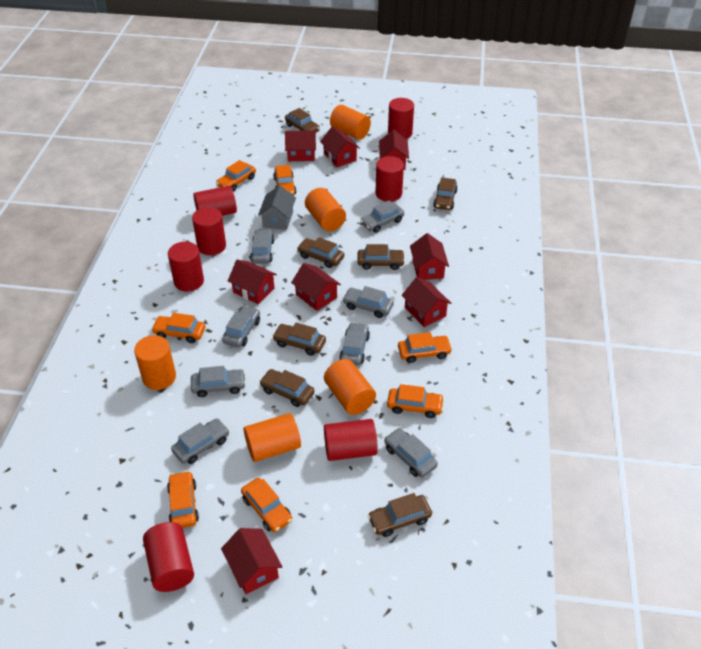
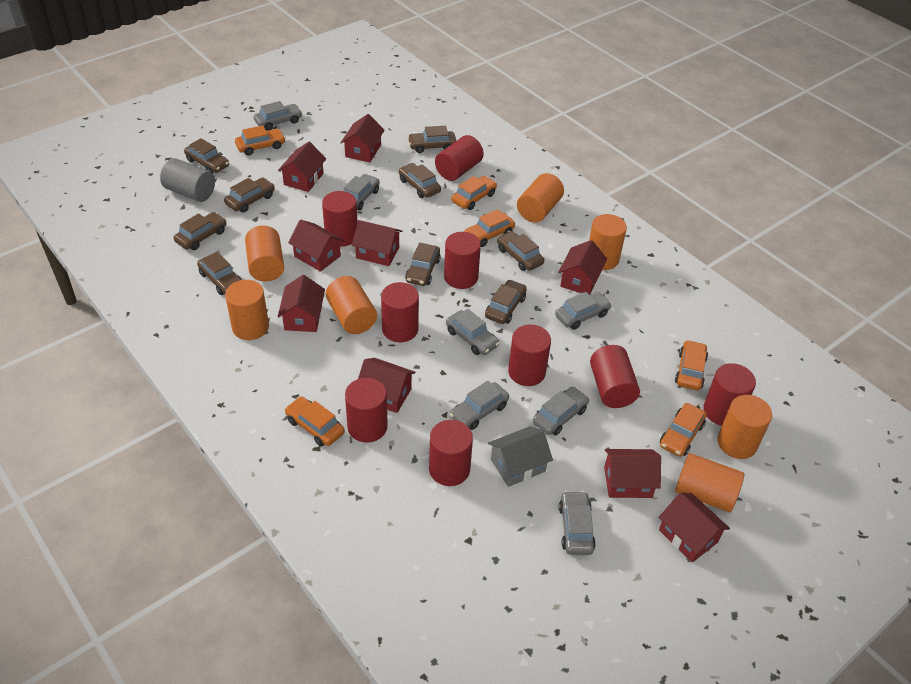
brown car: 7 -> 9
grey car: 8 -> 7
grey cylinder: 0 -> 1
orange car: 7 -> 6
orange cylinder: 5 -> 7
red cylinder: 7 -> 9
red house: 8 -> 9

